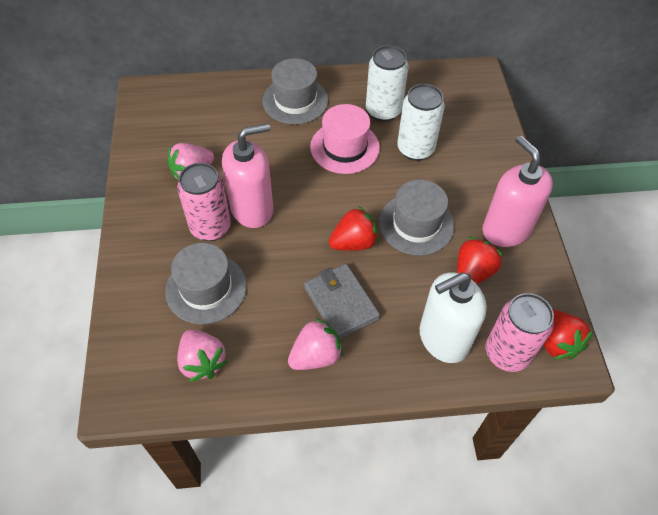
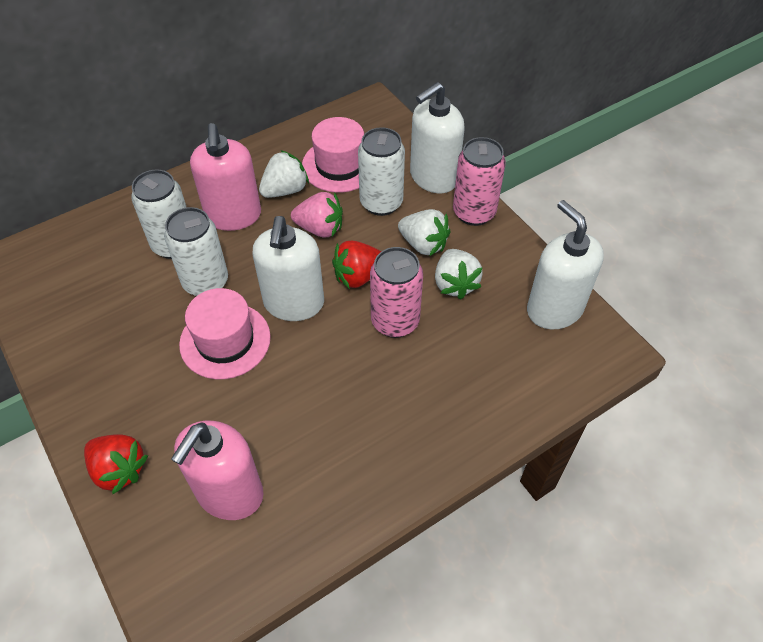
grey hat: 3 -> 0
grey wallet: 1 -> 0
pink hat: 1 -> 2
pink strawberry: 3 -> 1
red strawberry: 3 -> 2
white can: 2 -> 3
white soap dispenser: 1 -> 3
white strawberry: 0 -> 3

